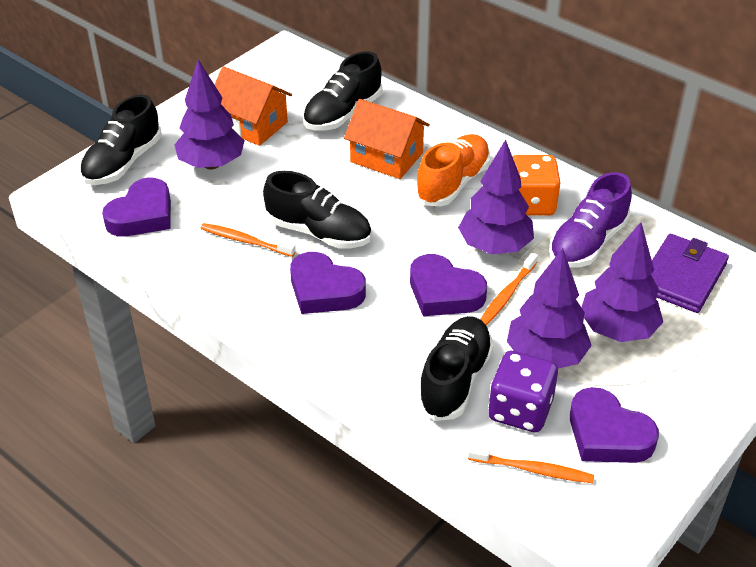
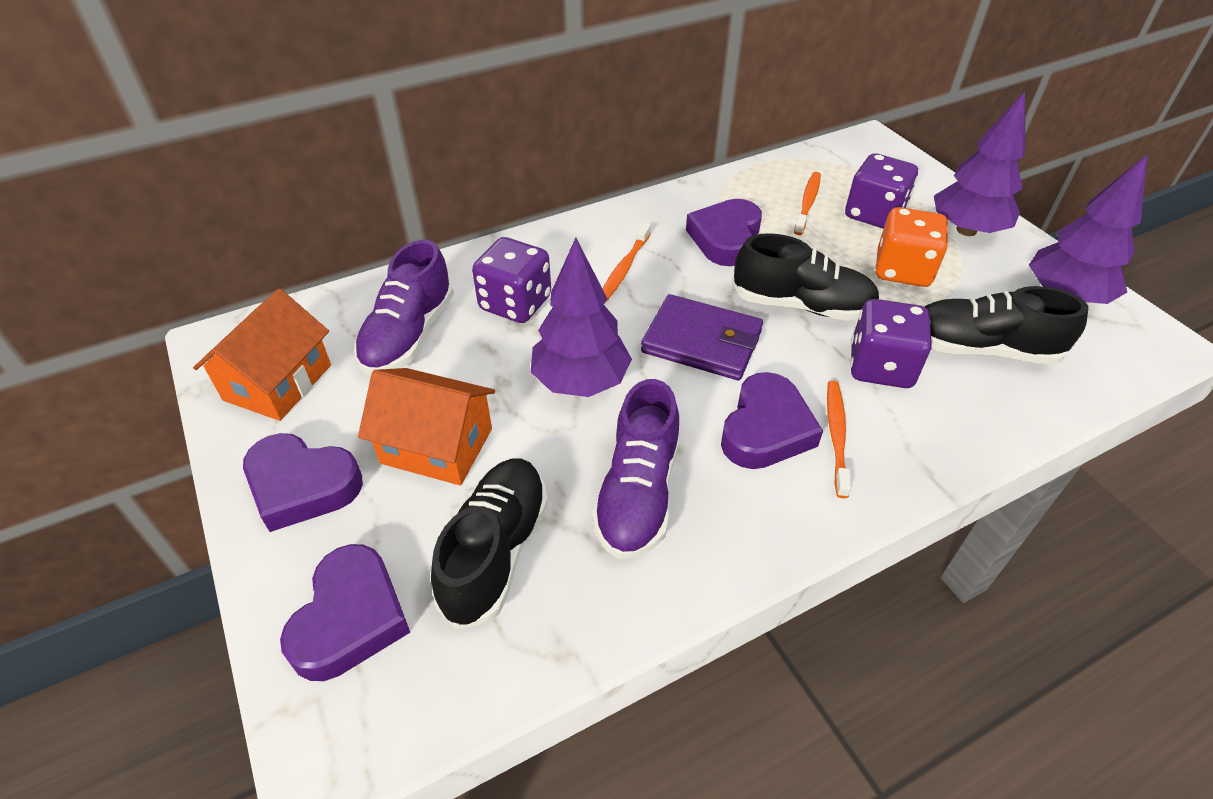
black shoe: 4 -> 3
orange shoe: 1 -> 0
purple dice: 1 -> 3
purple shoe: 1 -> 2
purple tree: 4 -> 3

